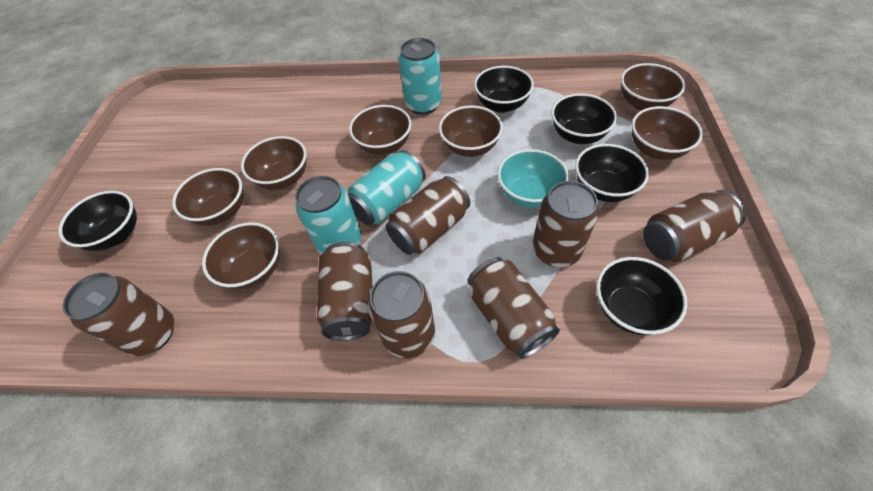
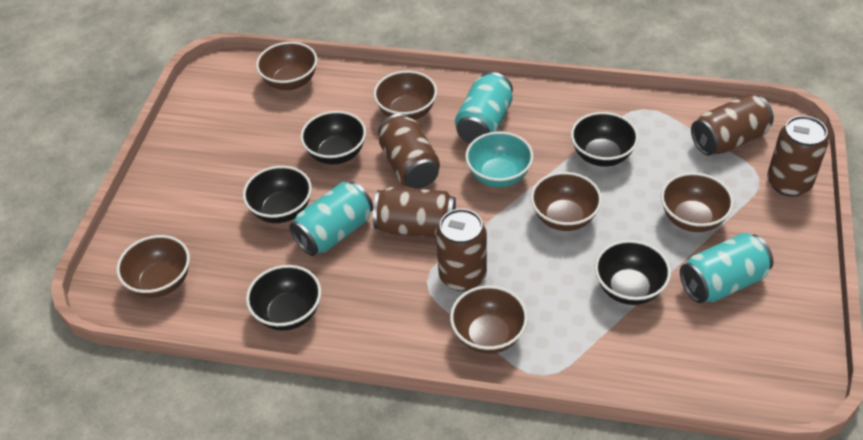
brown bowl: 7 -> 6
brown can: 7 -> 5

